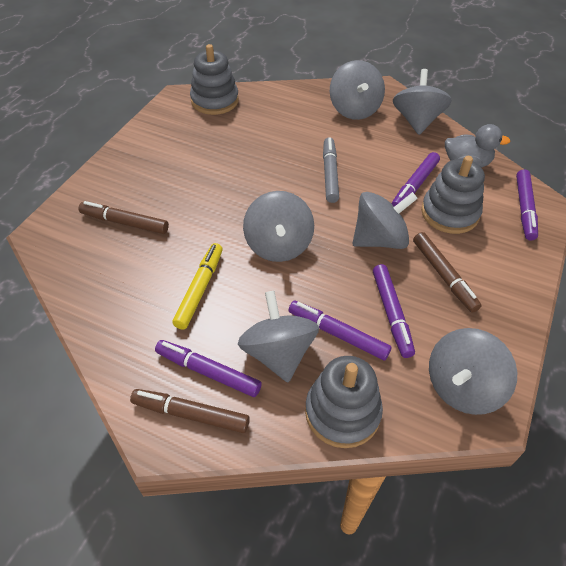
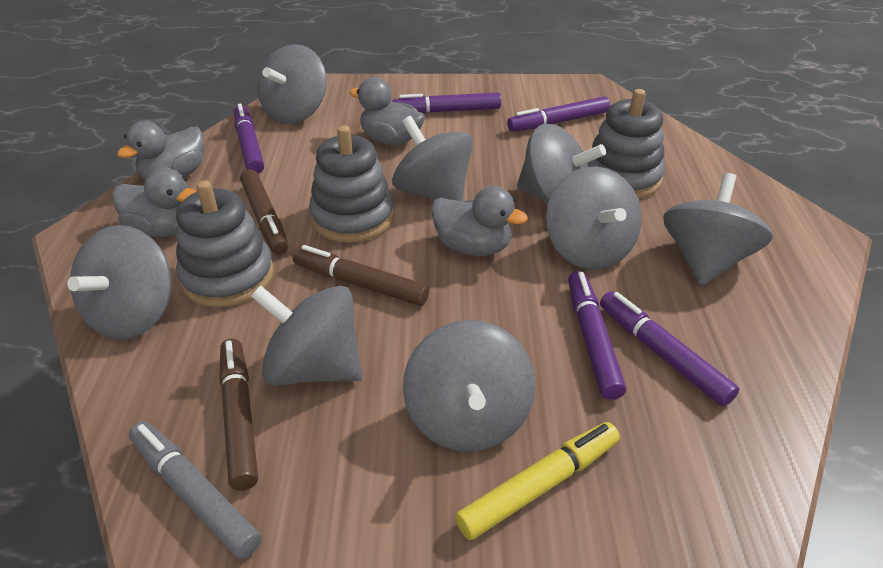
grey duck: 1 -> 4
grey spinning top: 6 -> 8

